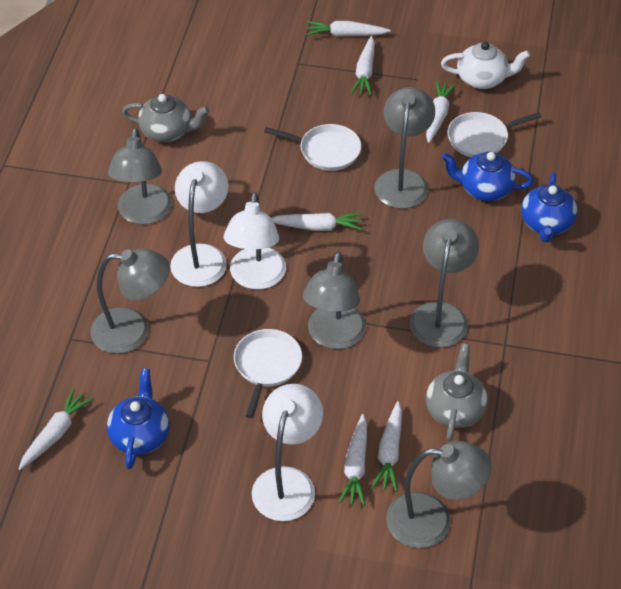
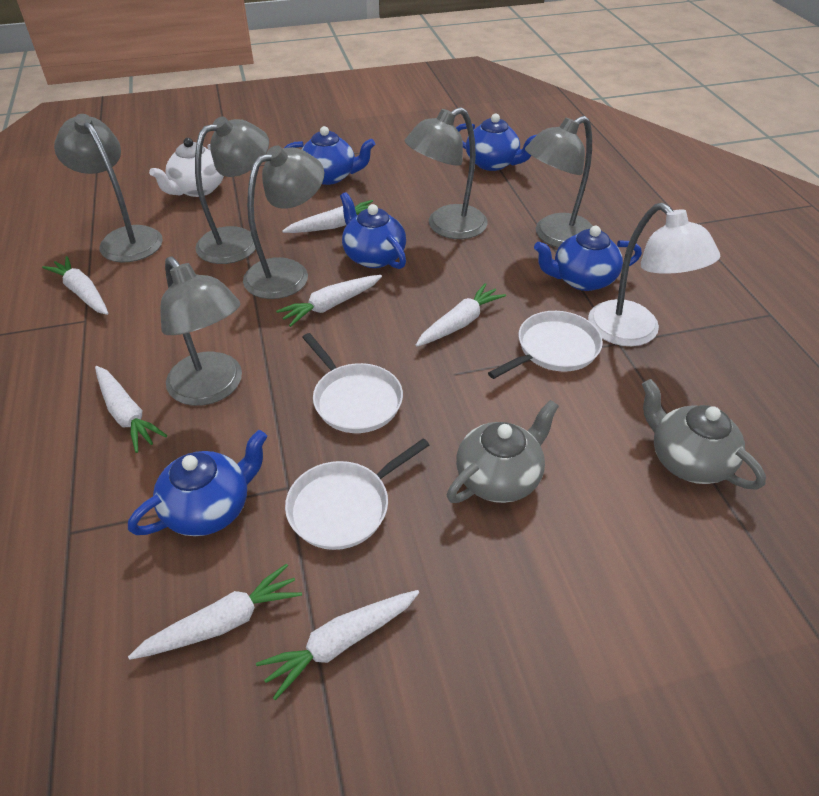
blue teapot: 3 -> 5
white lamp: 3 -> 1

